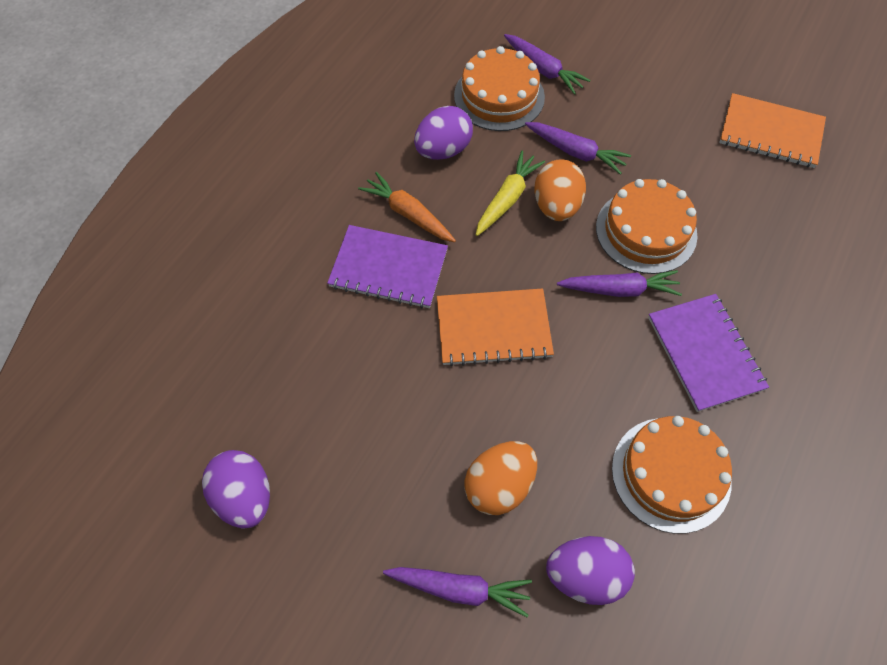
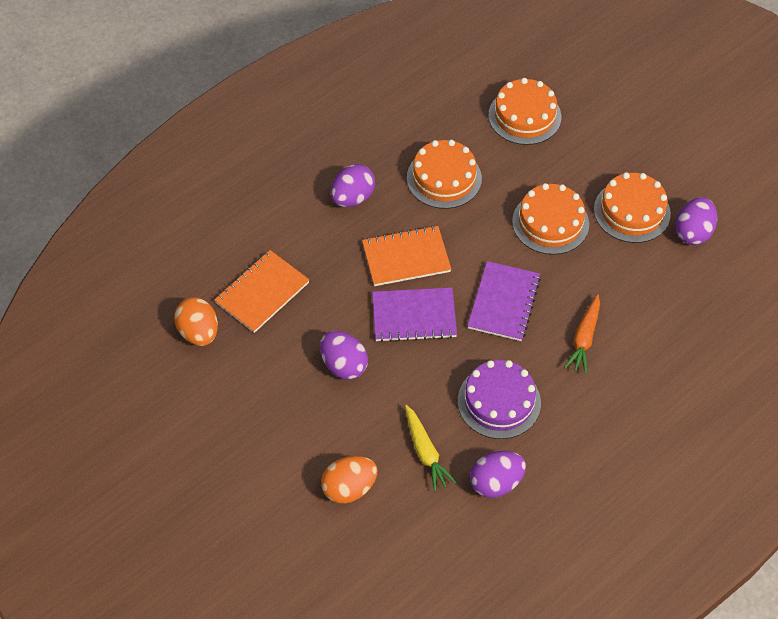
orange cake: 3 -> 4
purple cake: 0 -> 1
purple carrot: 4 -> 0
purple egg: 3 -> 4

